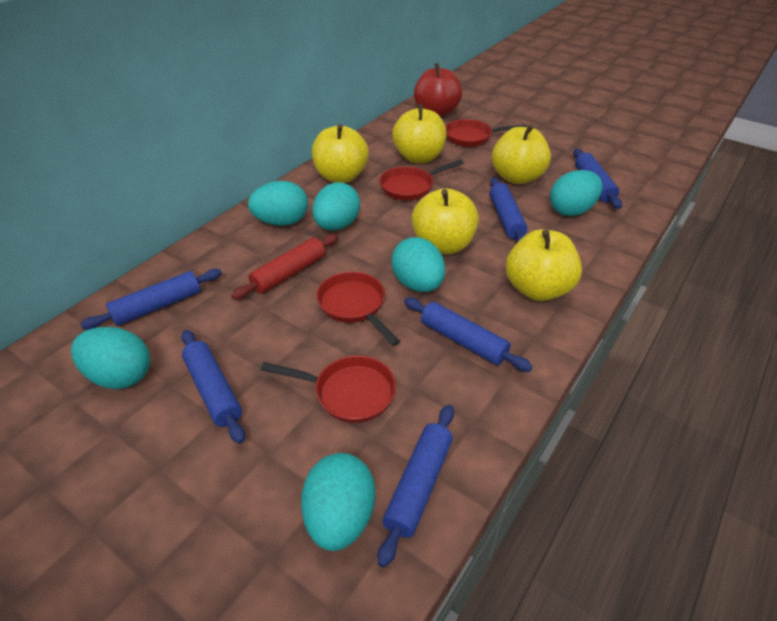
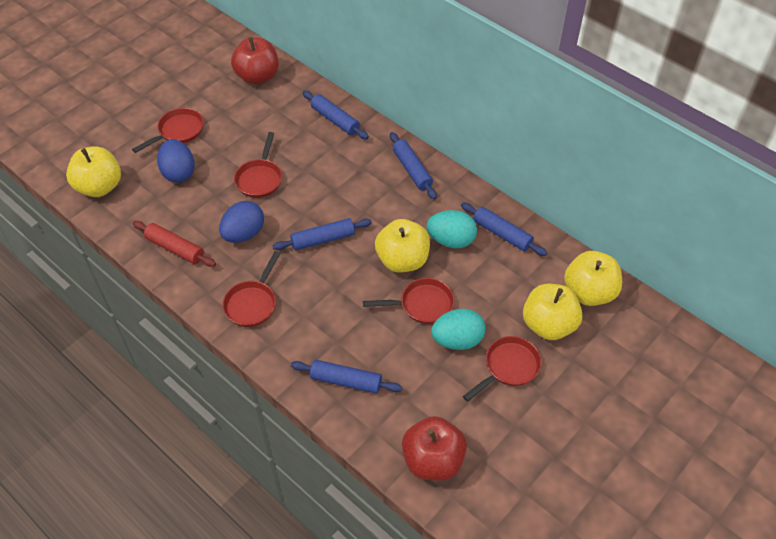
blue egg: 0 -> 2
blue rolling pin: 6 -> 5
red apple: 1 -> 2
red pan: 4 -> 5
turquoise egg: 6 -> 2
yellow apple: 5 -> 4

